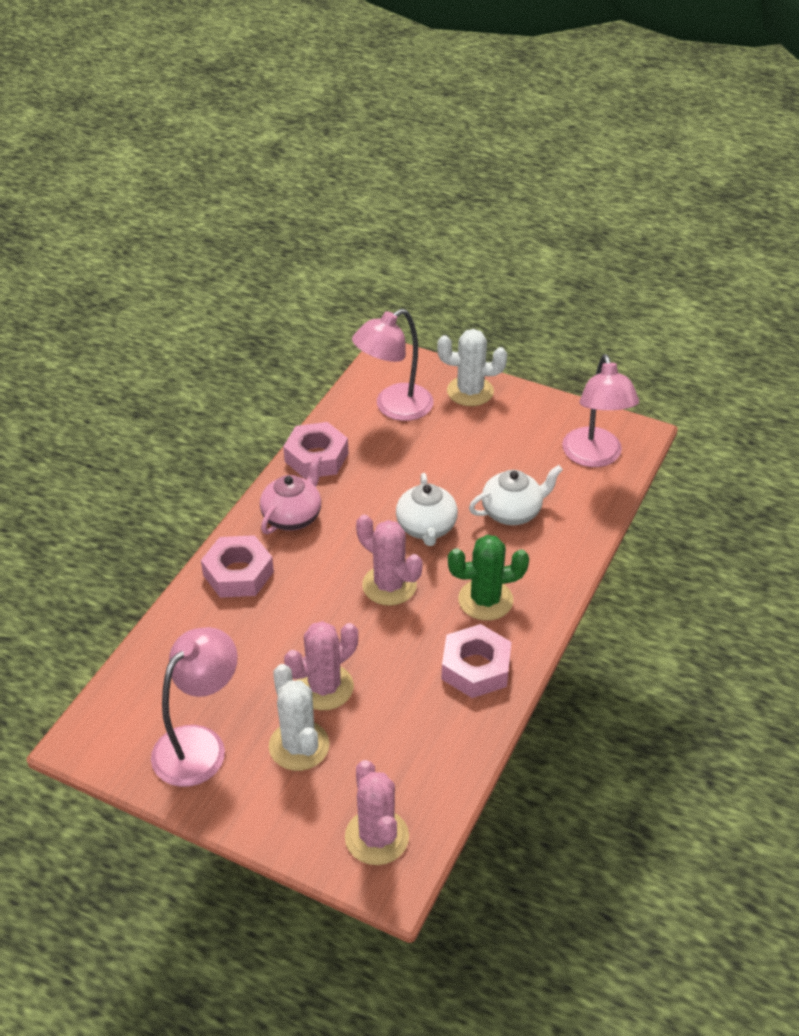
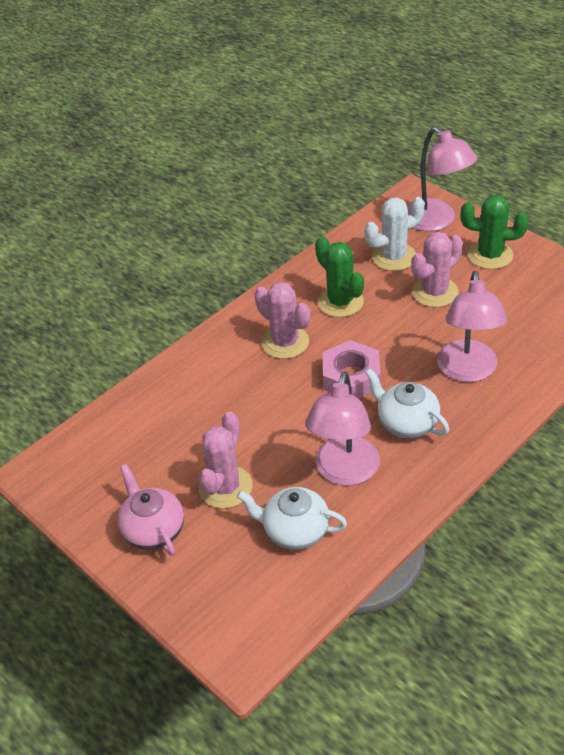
green cactus: 1 -> 2
pink nut: 3 -> 1
white cactus: 2 -> 1

